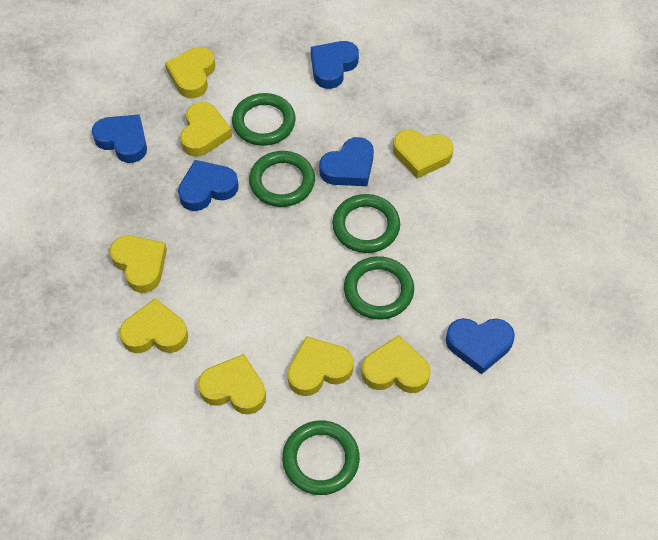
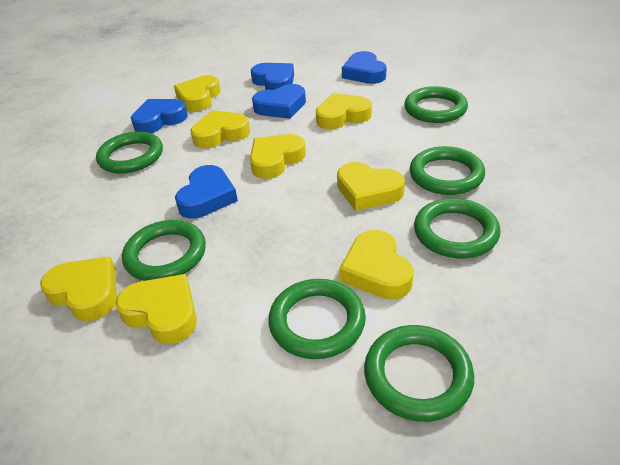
green ring: 5 -> 7

